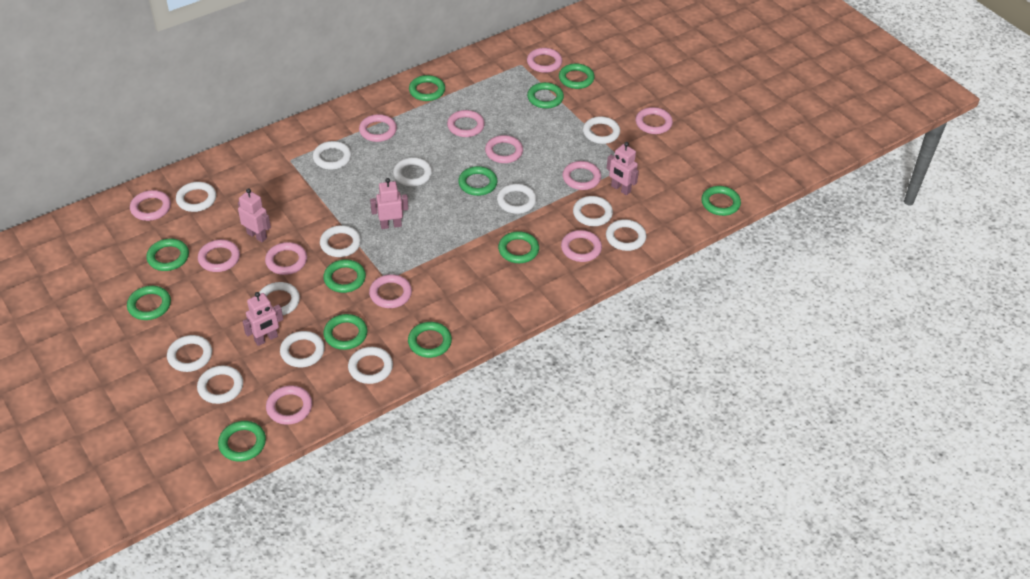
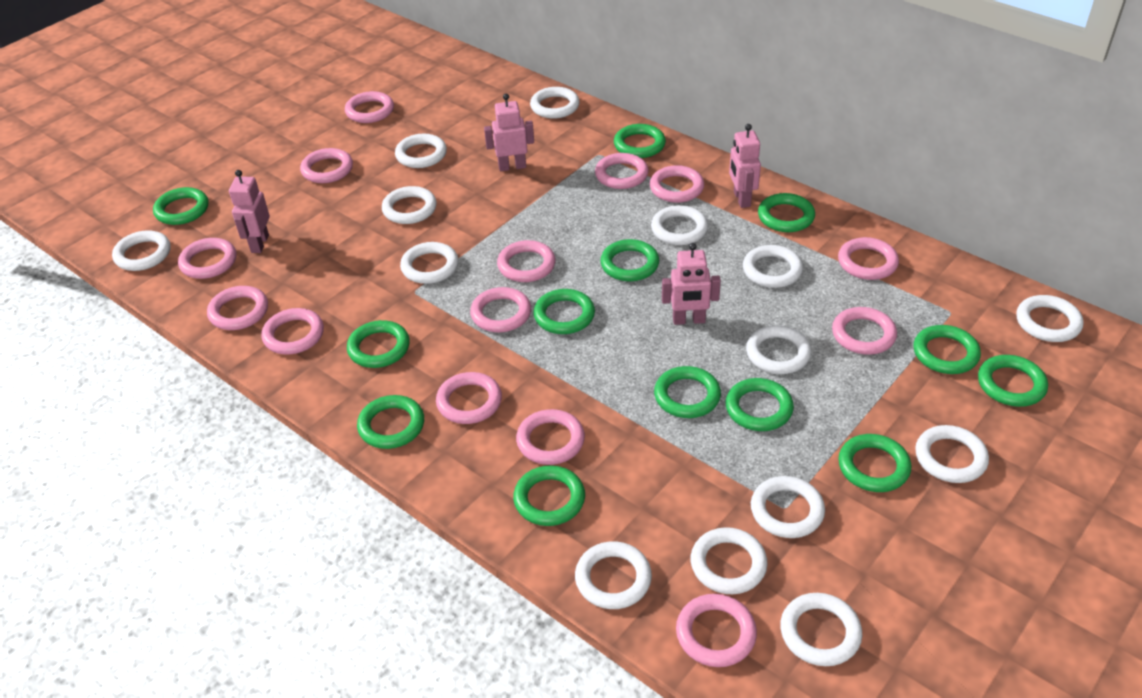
green ring: 12 -> 13
pink ring: 12 -> 14
white ring: 13 -> 14

